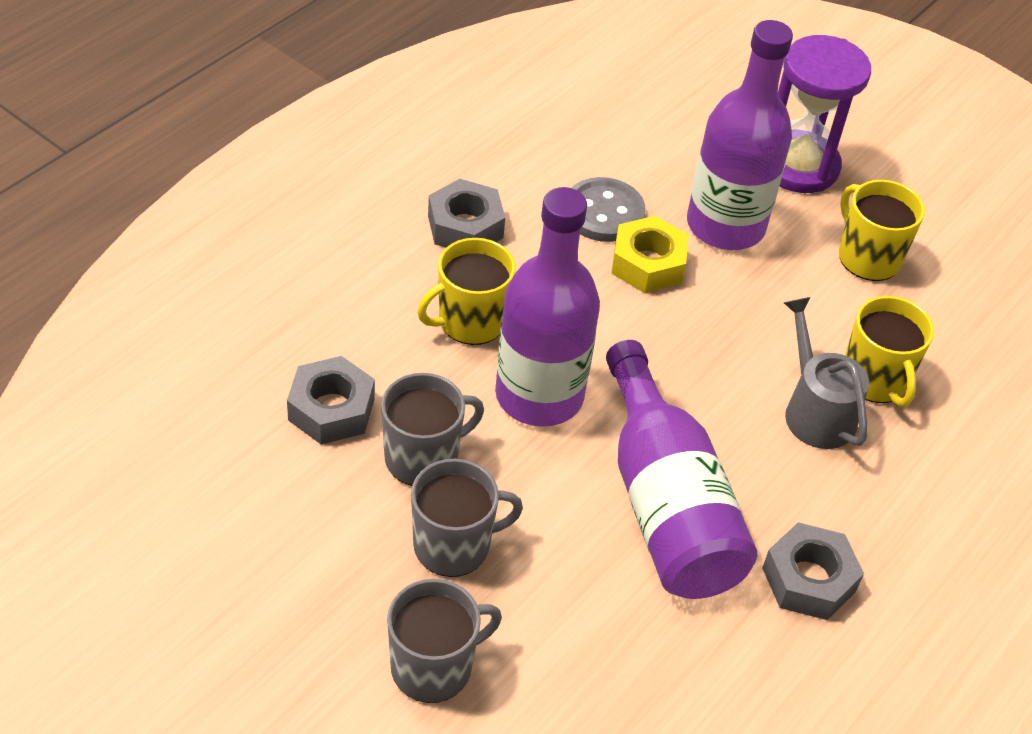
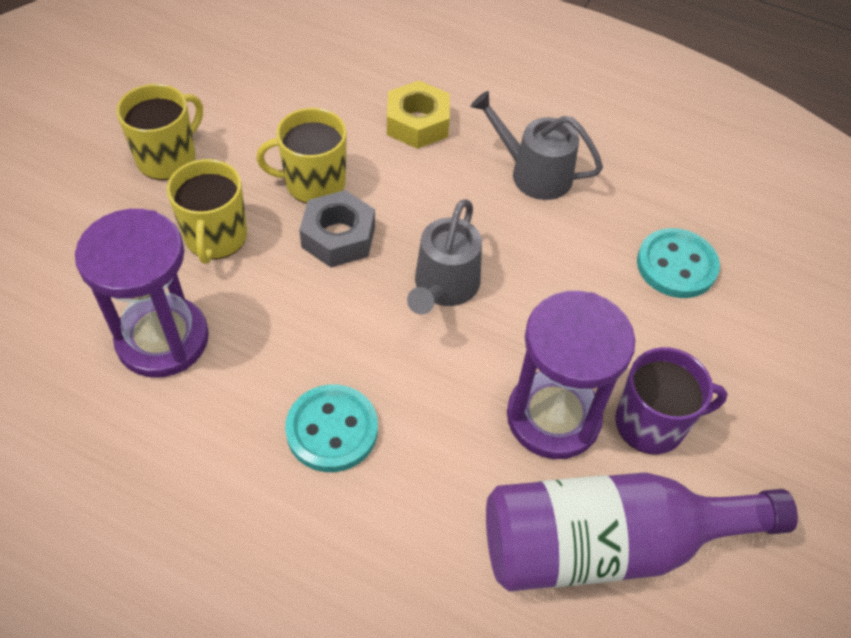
grey button: 1 -> 0
grey mug: 3 -> 0
grey nut: 3 -> 1
grey watering can: 1 -> 2
purple bottle: 3 -> 1
purple hourglass: 1 -> 2
purple mug: 0 -> 1
turquoise button: 0 -> 2

